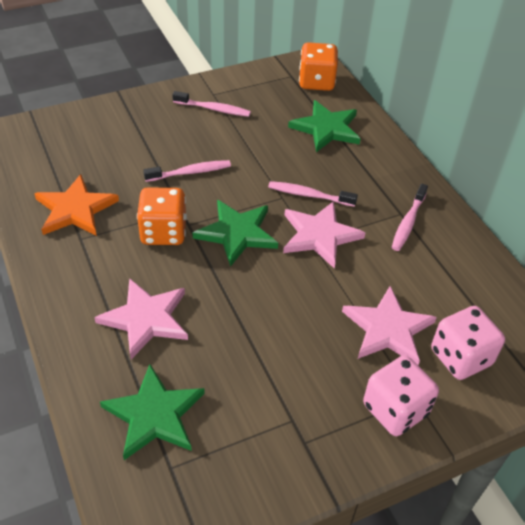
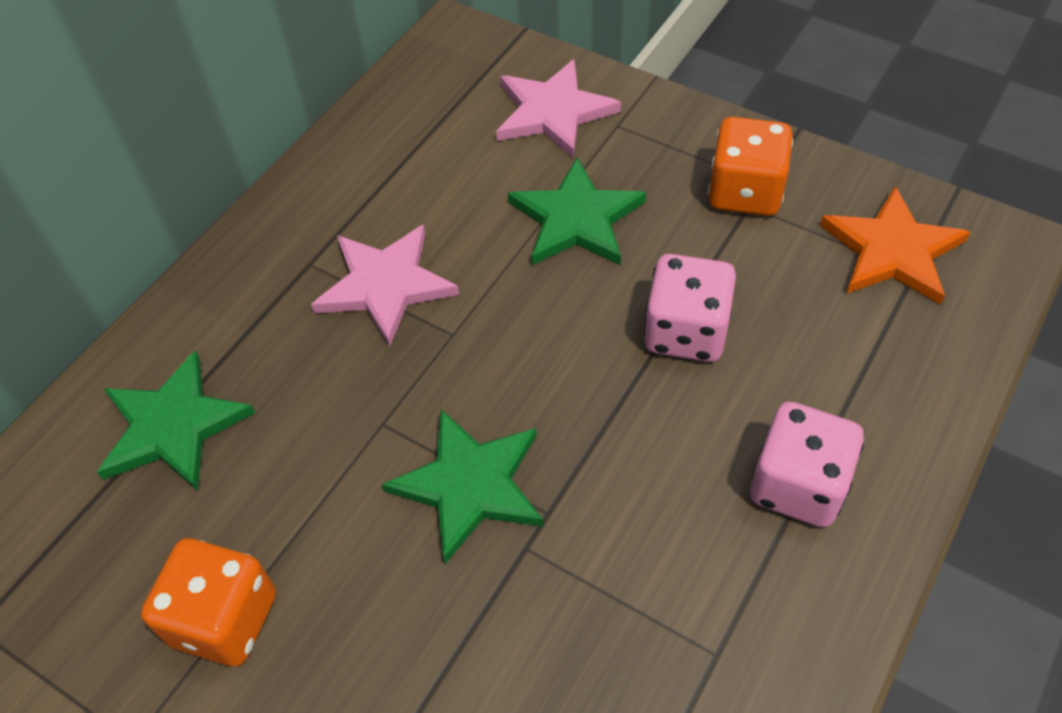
pink star: 3 -> 2
pink toothbrush: 4 -> 0

